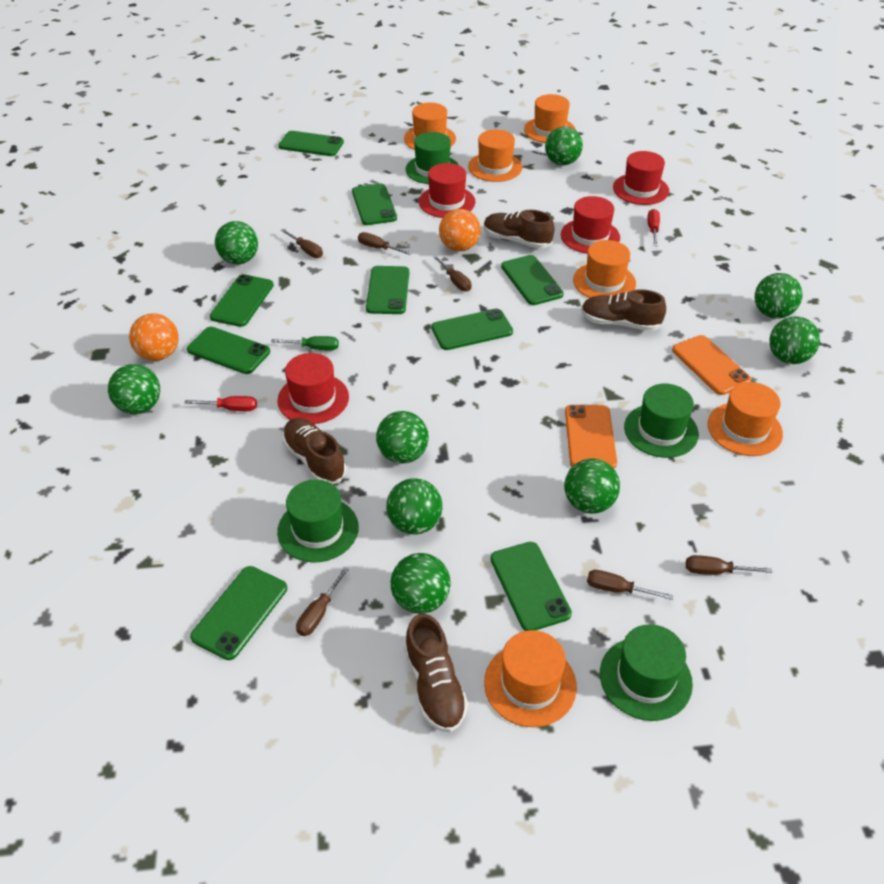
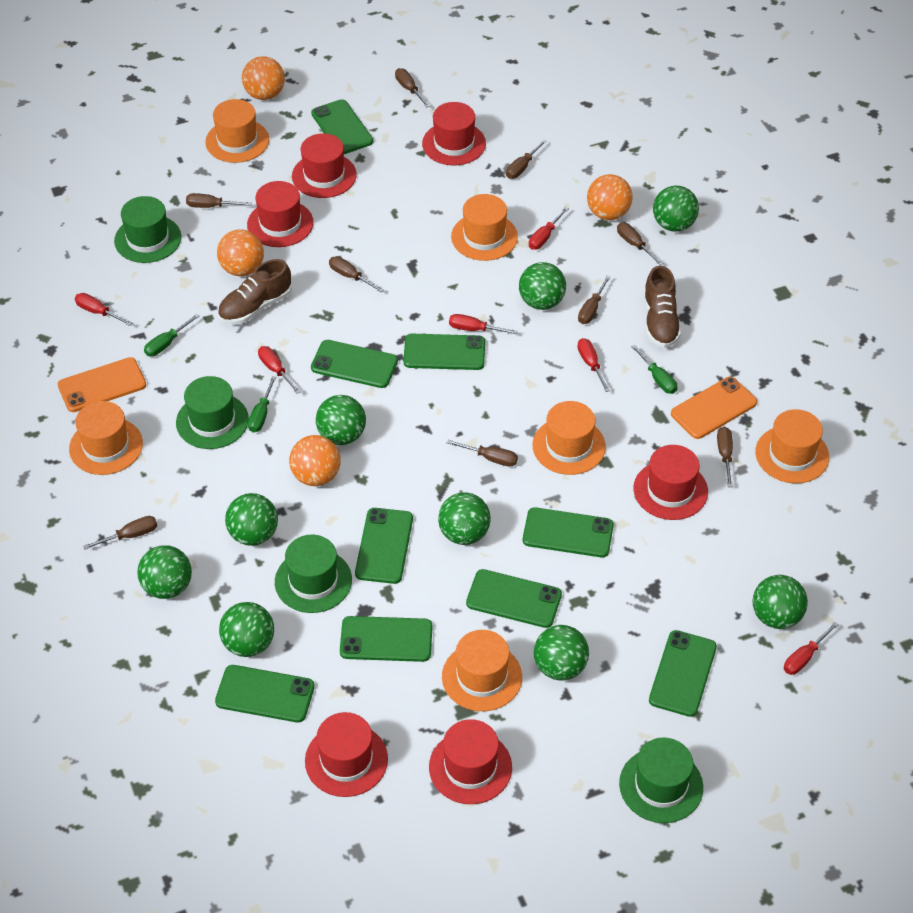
brown screwdriver: 6 -> 9
brown shoe: 4 -> 2
green screwdriver: 1 -> 3
orange ball: 2 -> 4
red hat: 4 -> 6
red screwdriver: 2 -> 6

